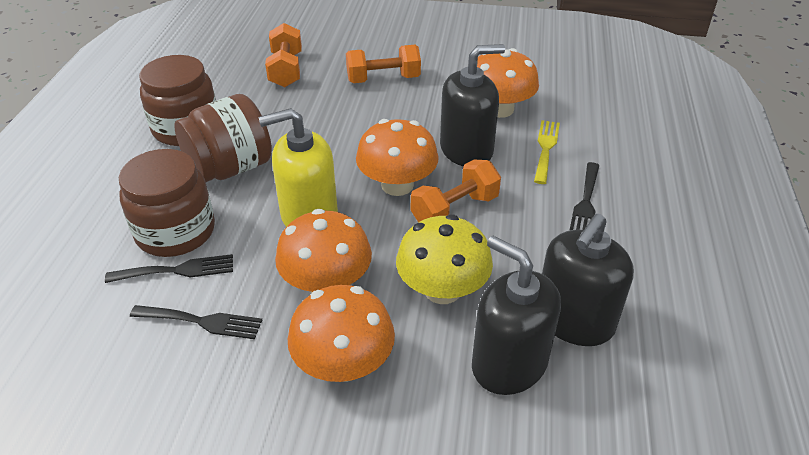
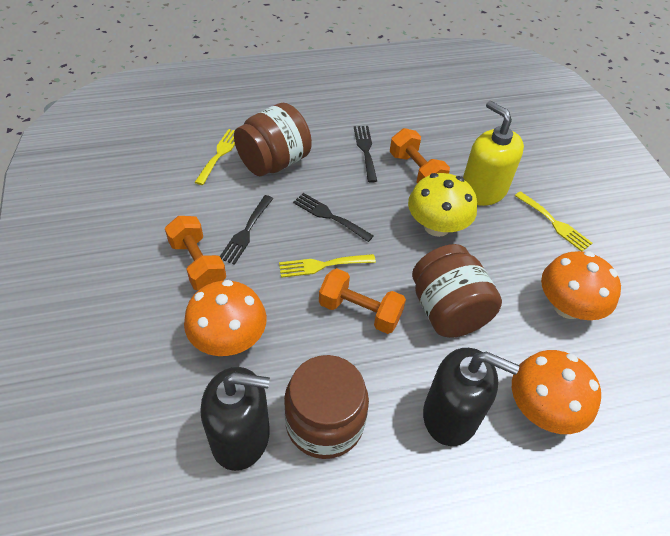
black soap dispenser: 3 -> 2
orange mushroom: 4 -> 3
yellow fork: 1 -> 3

